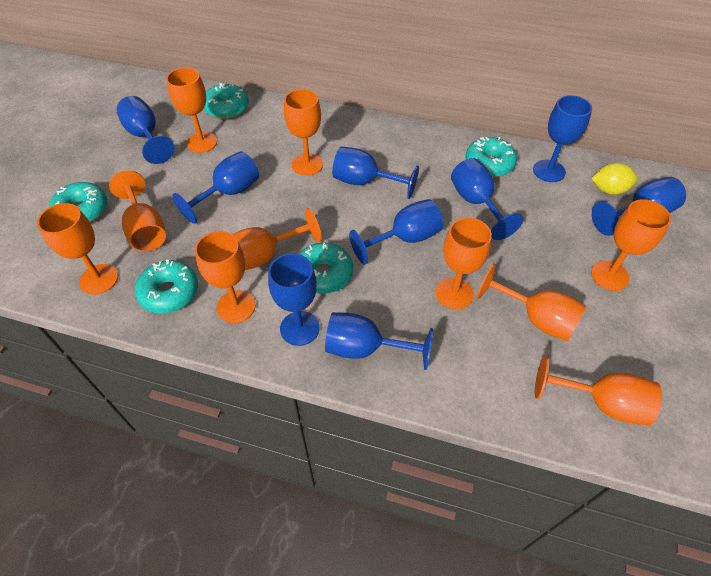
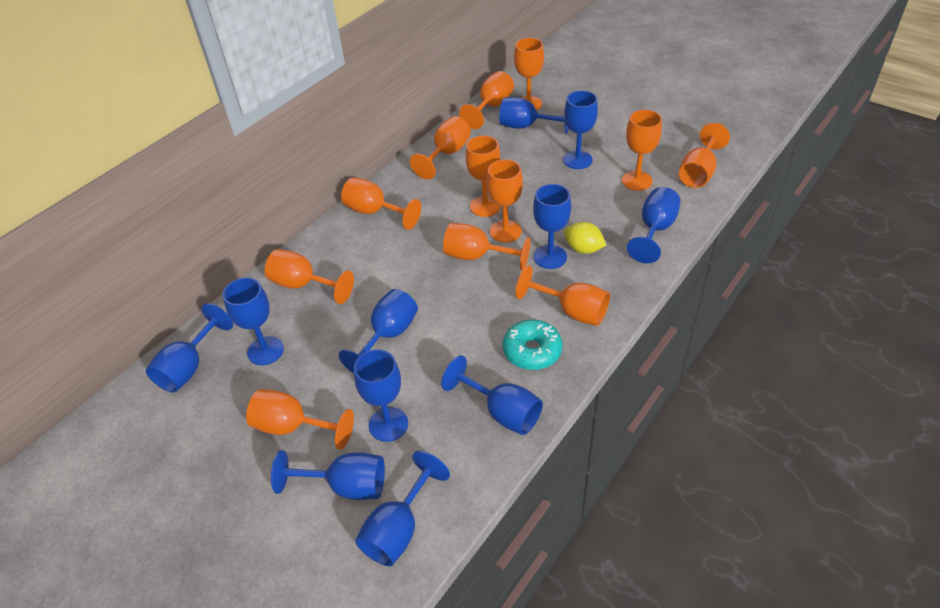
blue goblet: 9 -> 11
orange goblet: 10 -> 12
turquoise donut: 5 -> 1

